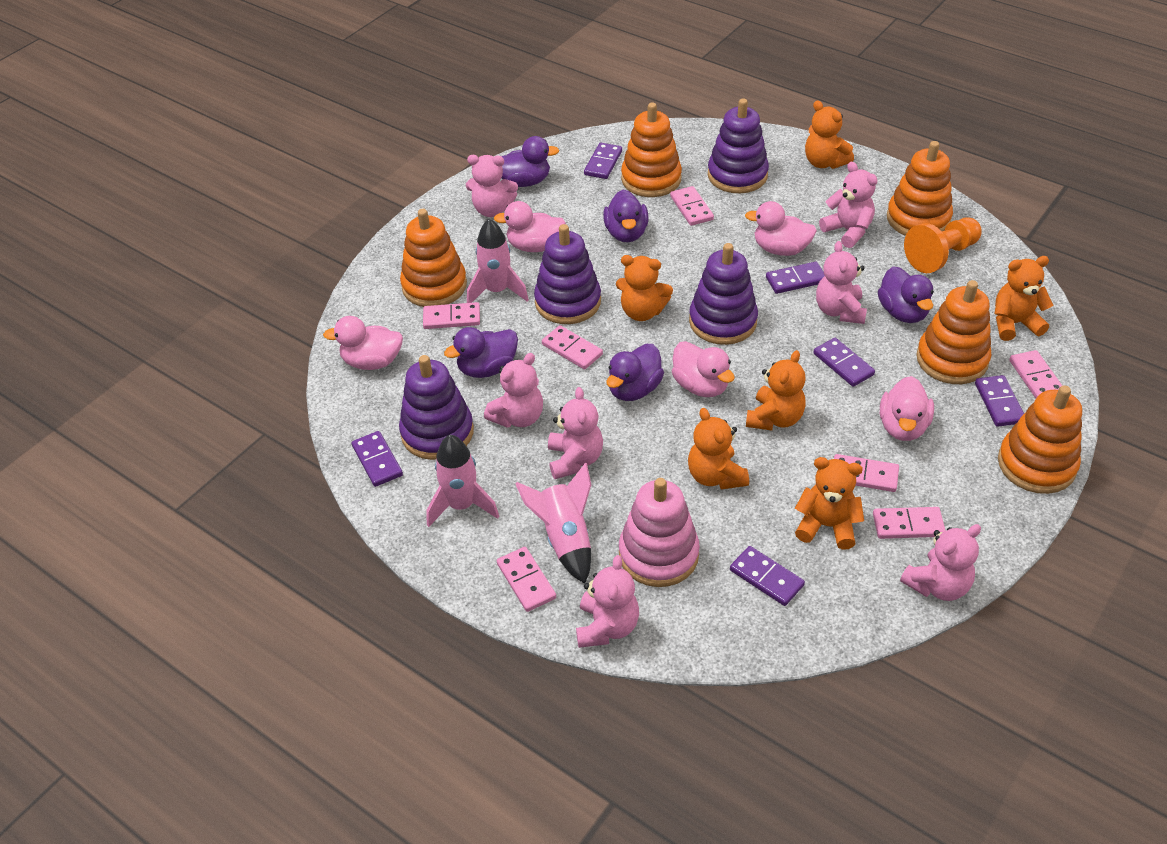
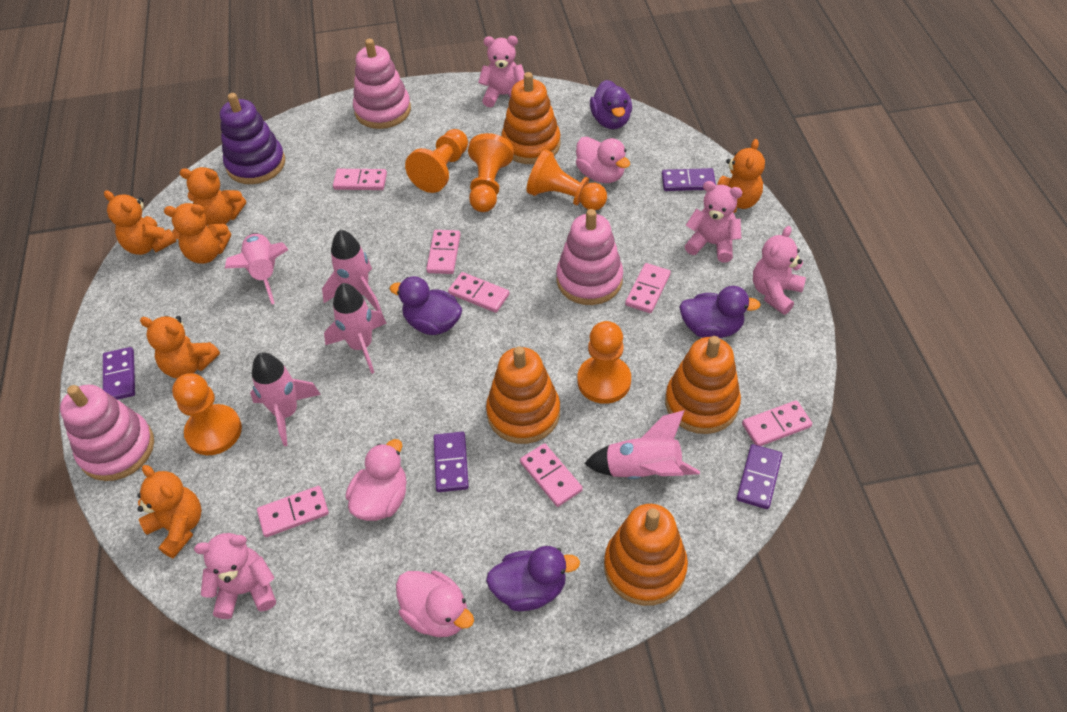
orange pawn: 1 -> 5
orange stacking toy: 5 -> 4
pink duck: 5 -> 3
pink rocket: 3 -> 5
pink stacking toy: 1 -> 3
pink teddy bear: 7 -> 4
purple domino: 6 -> 4
purple duck: 5 -> 4
purple stacking toy: 4 -> 1

